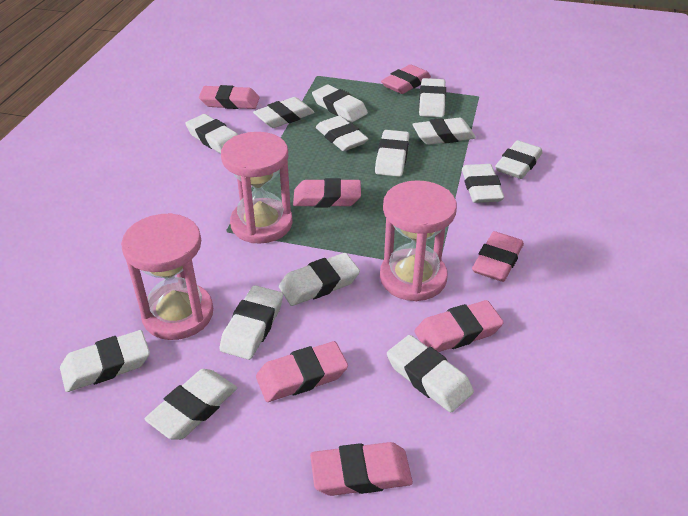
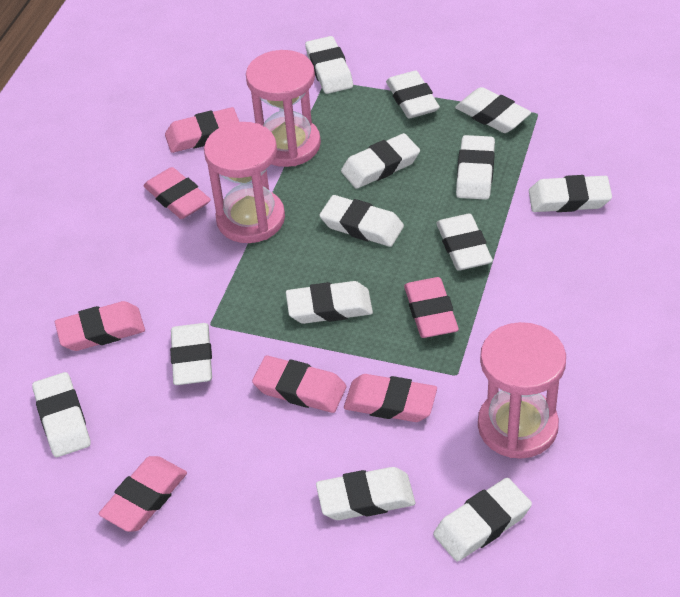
white eraser: 14 -> 13

